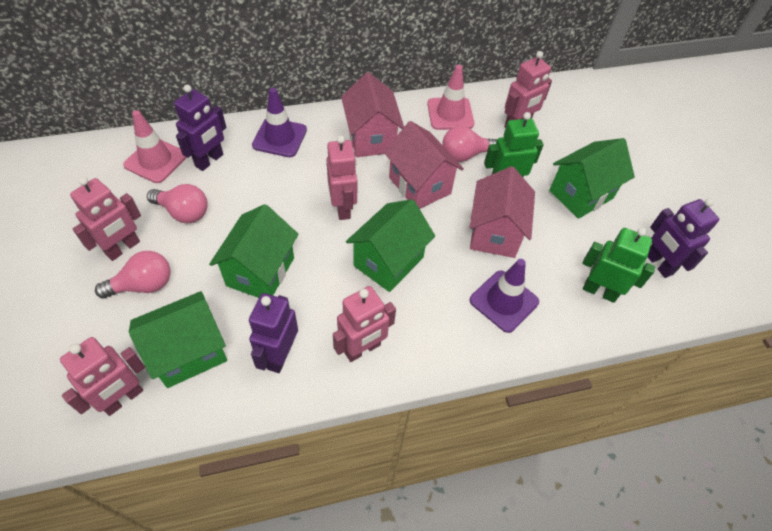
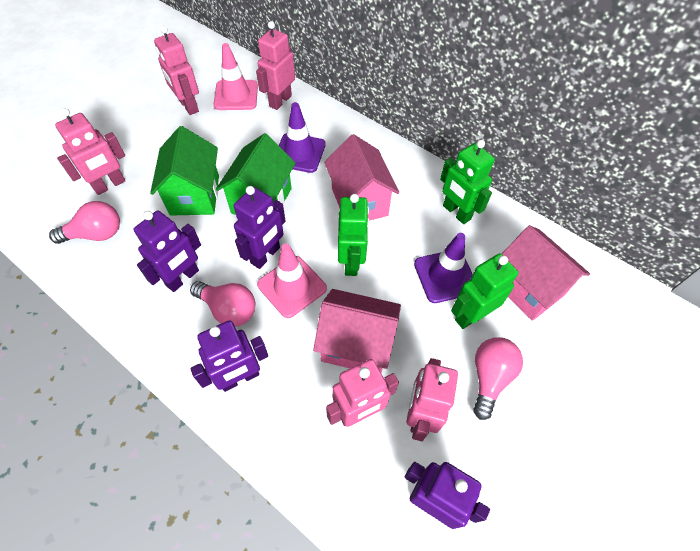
green house: 4 -> 2
green robot: 2 -> 3
purple robot: 3 -> 4

